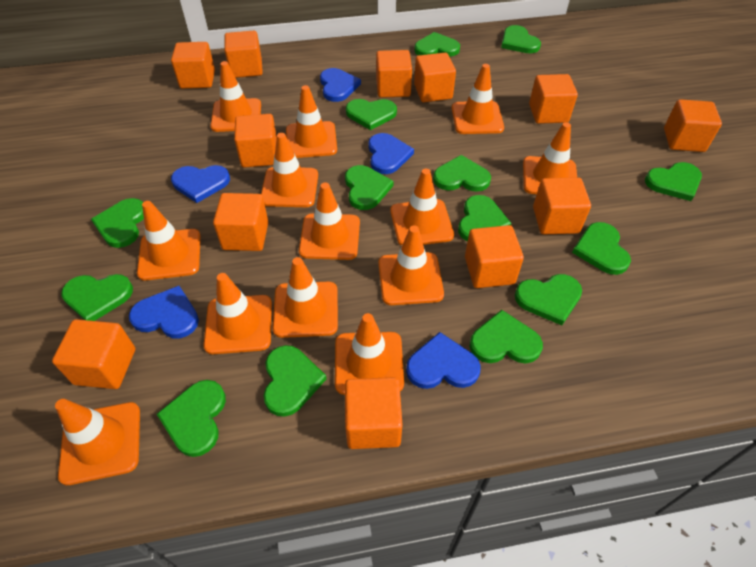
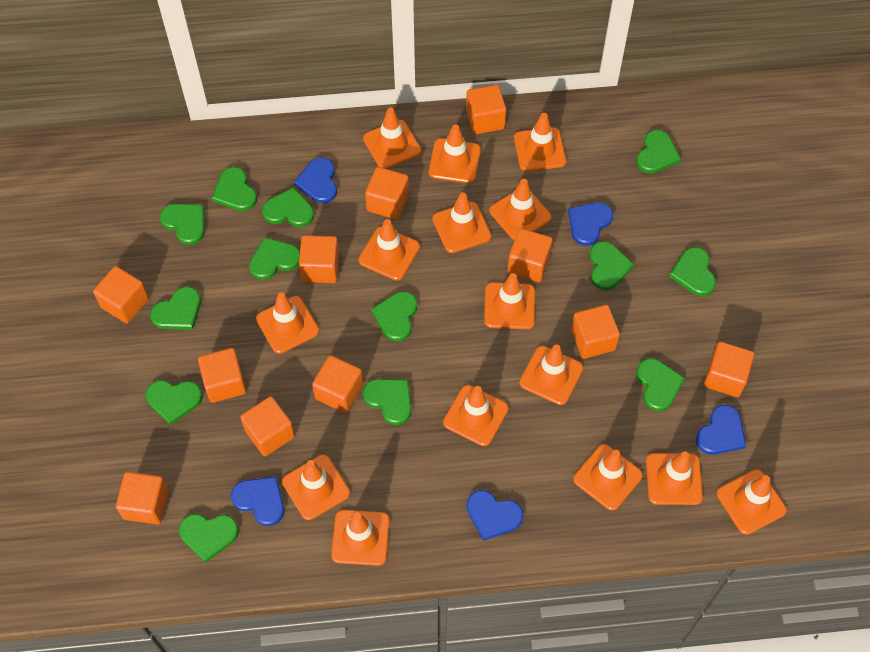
green heart: 14 -> 13
orange cube: 12 -> 11
orange traffic cone: 13 -> 15

